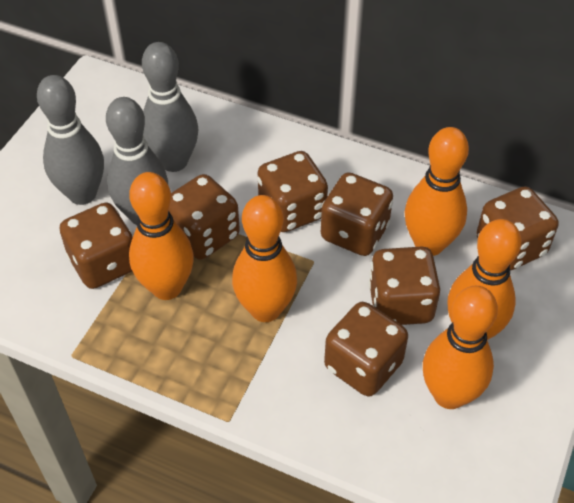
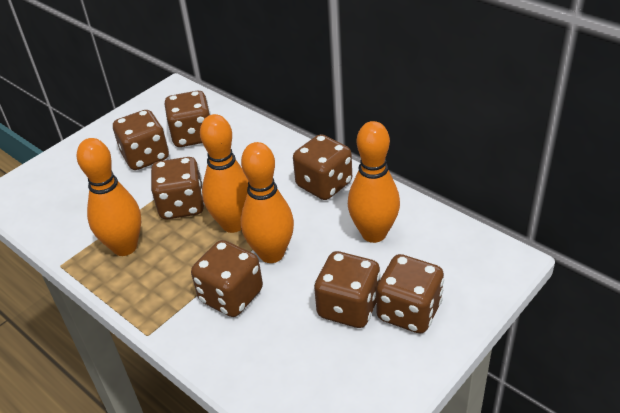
grey bowling pin: 3 -> 0
orange bowling pin: 5 -> 4

